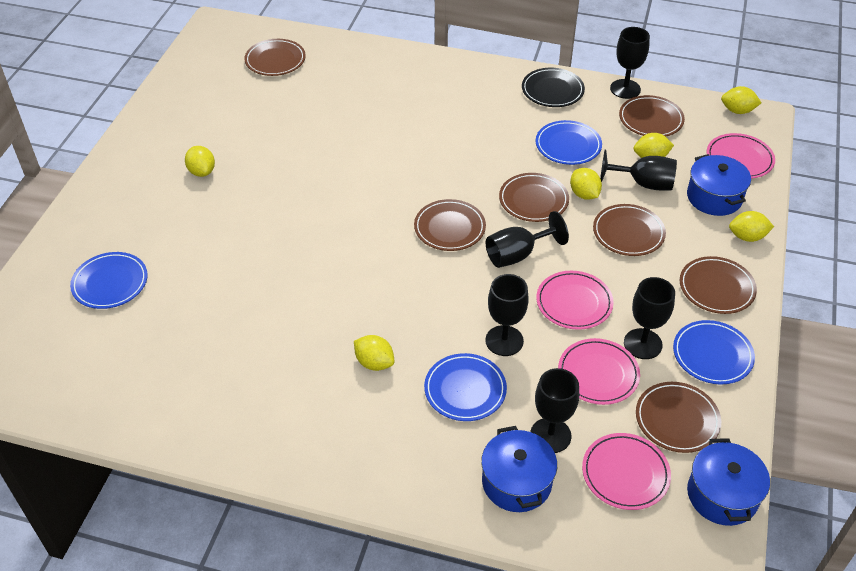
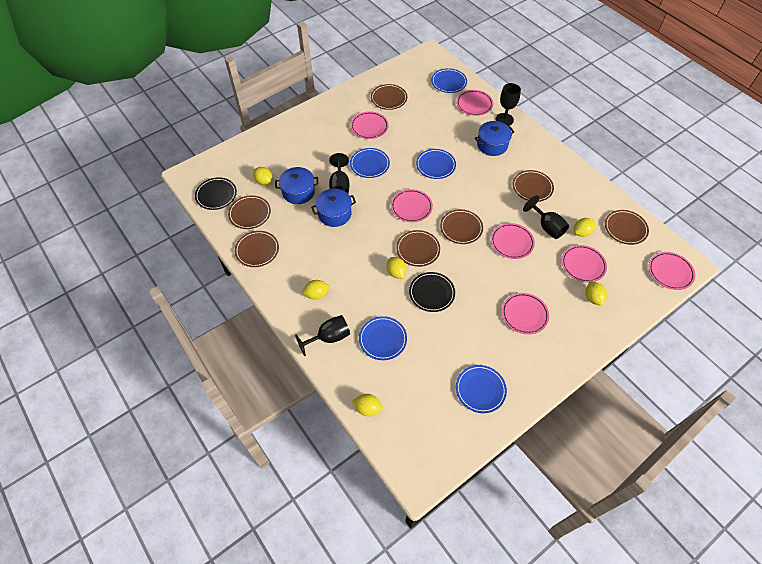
black goblet: 6 -> 4
black plate: 1 -> 2
blue plate: 4 -> 5
pink plate: 4 -> 7

